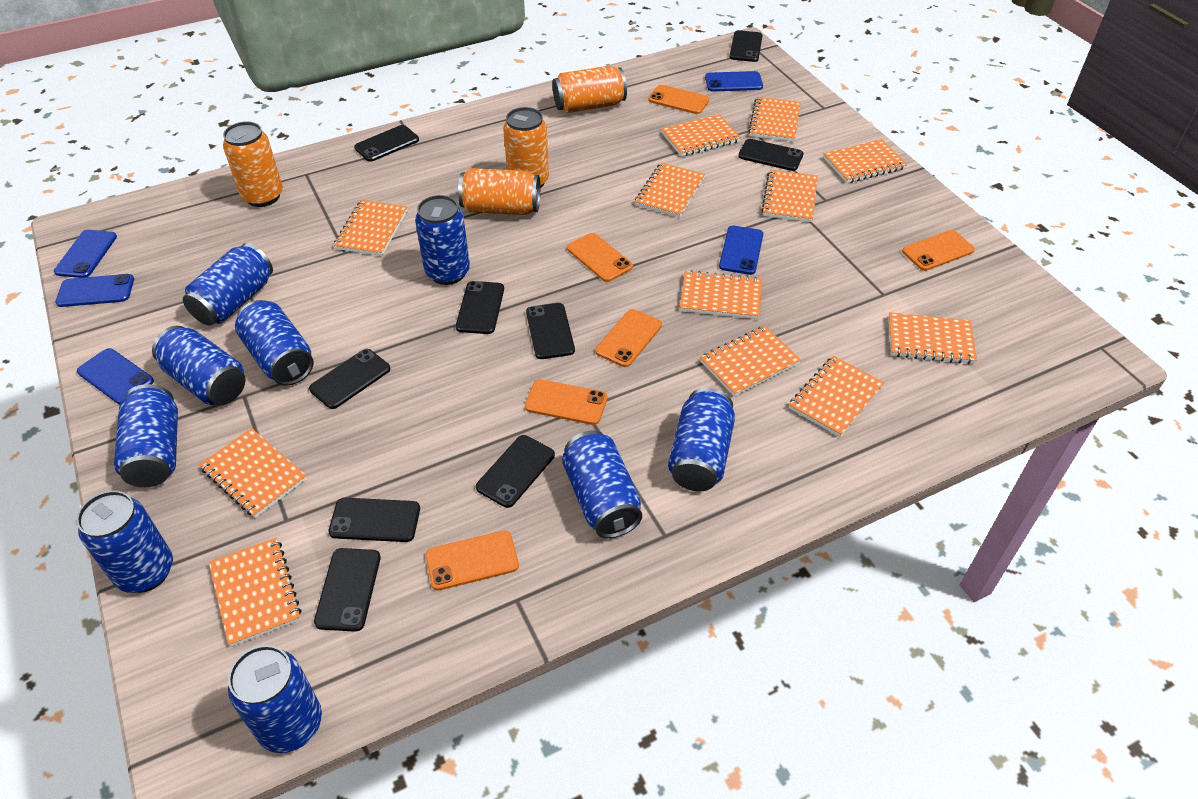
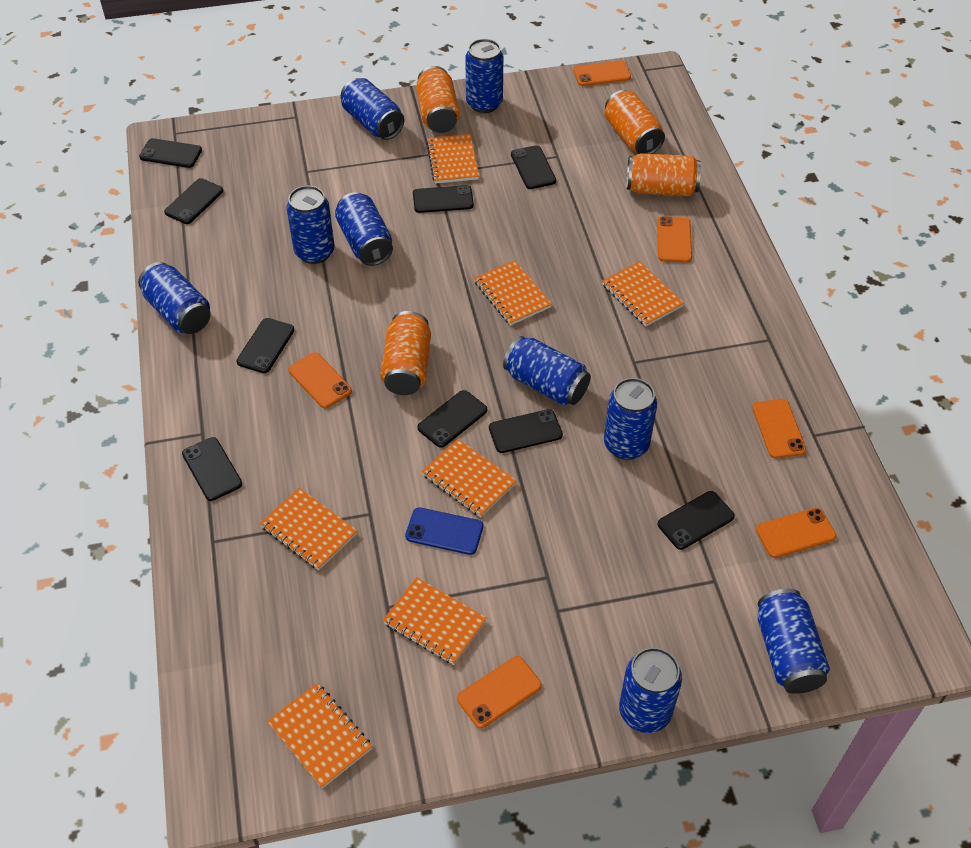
blue phone: 5 -> 1
orange notebook: 12 -> 7

